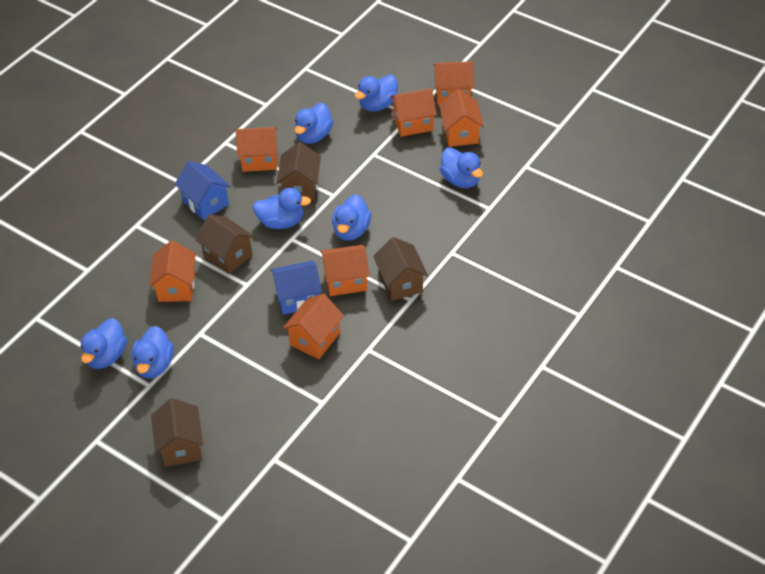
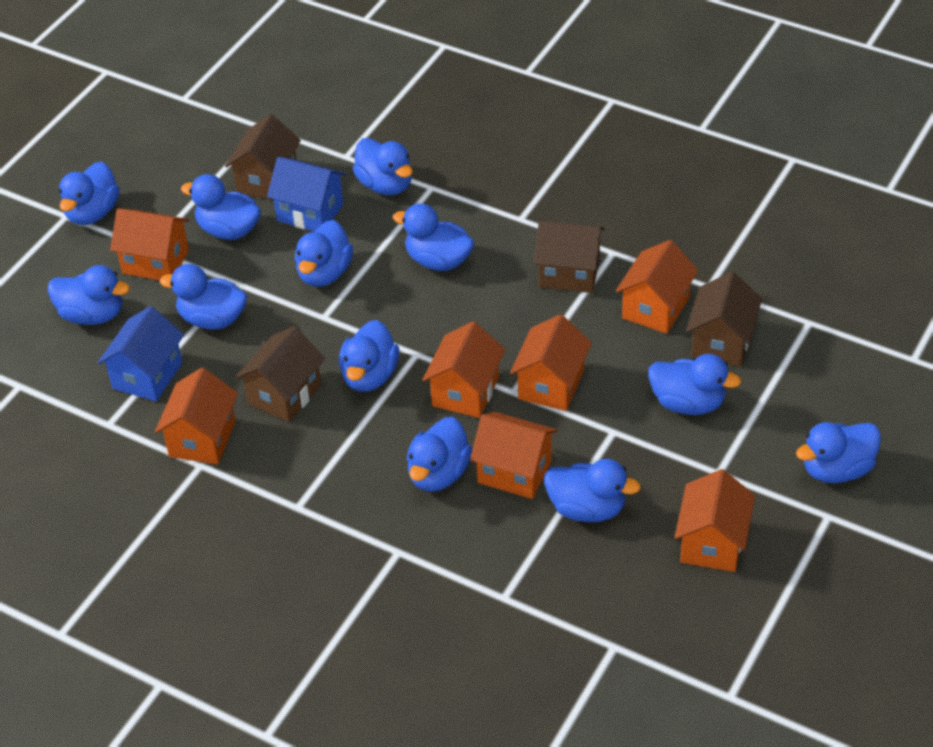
blue duck: 7 -> 12

